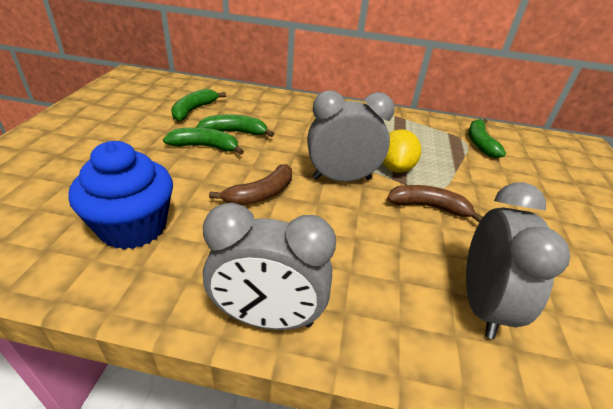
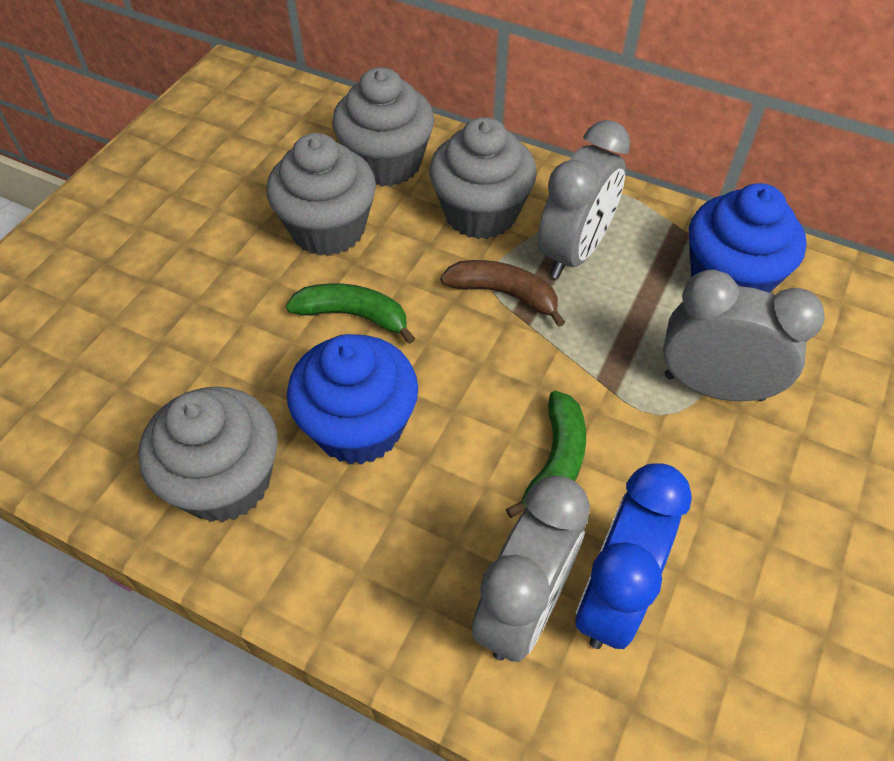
blue clock: 0 -> 1
blue cupcake: 1 -> 2
brown banana: 2 -> 1
green banana: 4 -> 2
grey cupcake: 0 -> 4
yellow lemon: 1 -> 0

